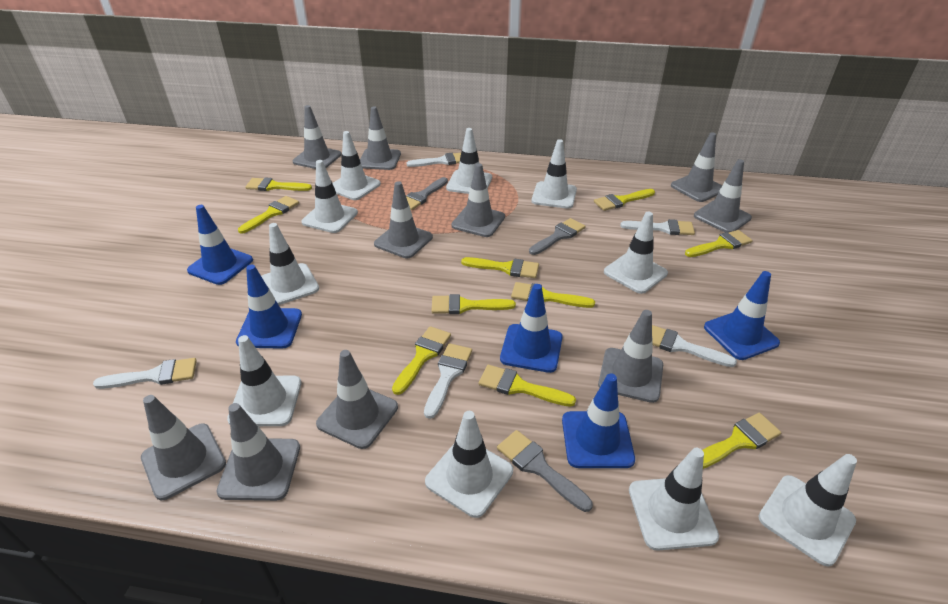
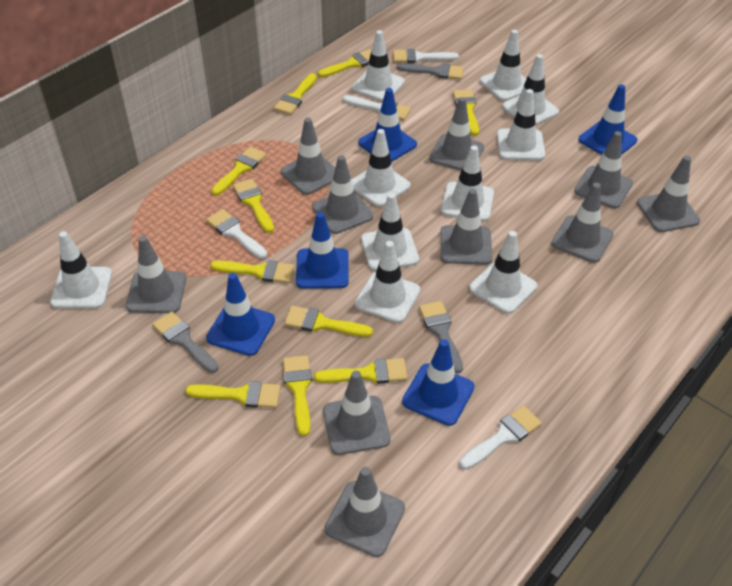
white brush: 5 -> 4

